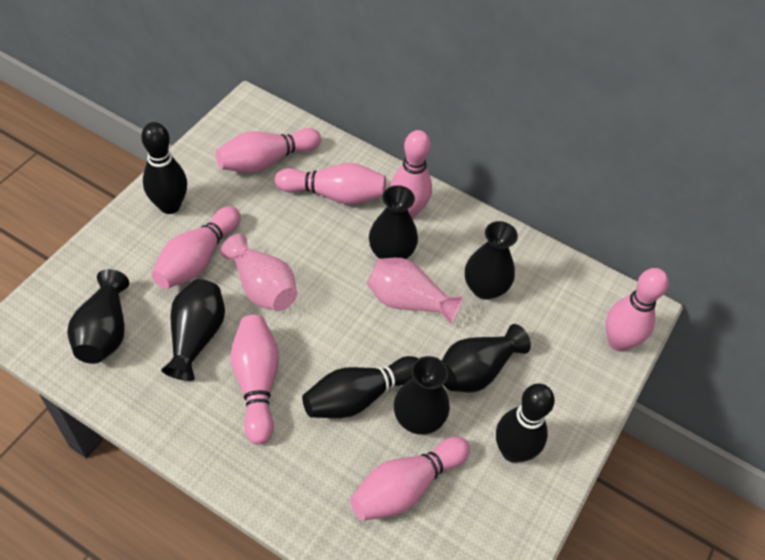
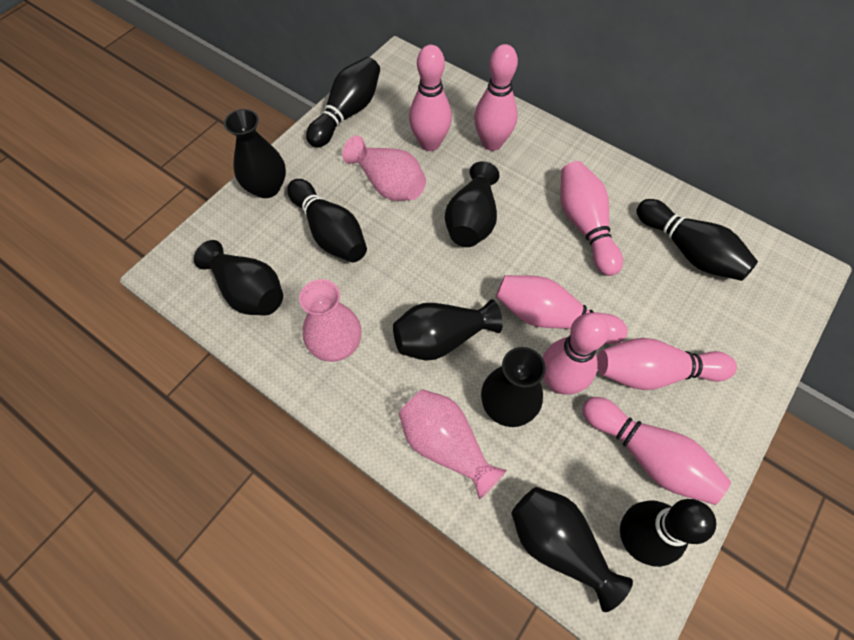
black bowling pin: 3 -> 4
pink vase: 2 -> 3

